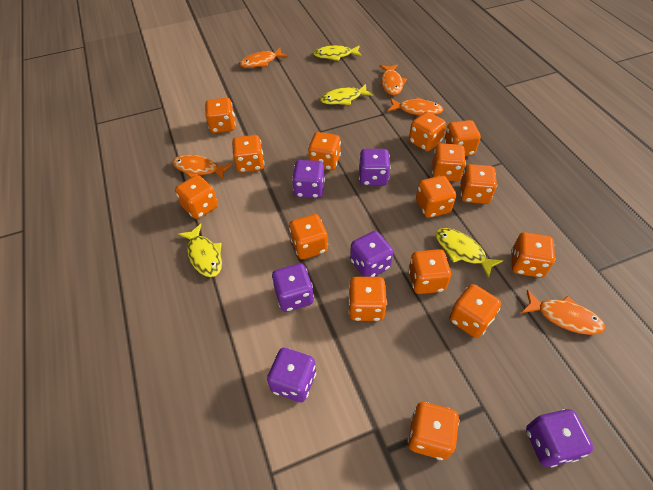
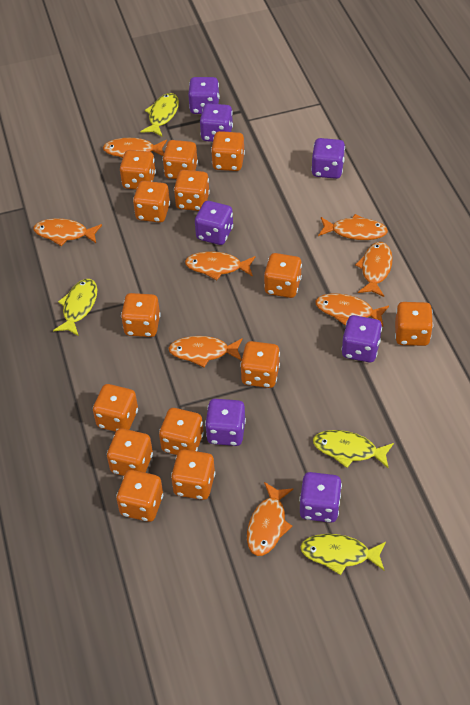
orange dice: 15 -> 14
orange fish: 5 -> 8
purple dice: 6 -> 7

